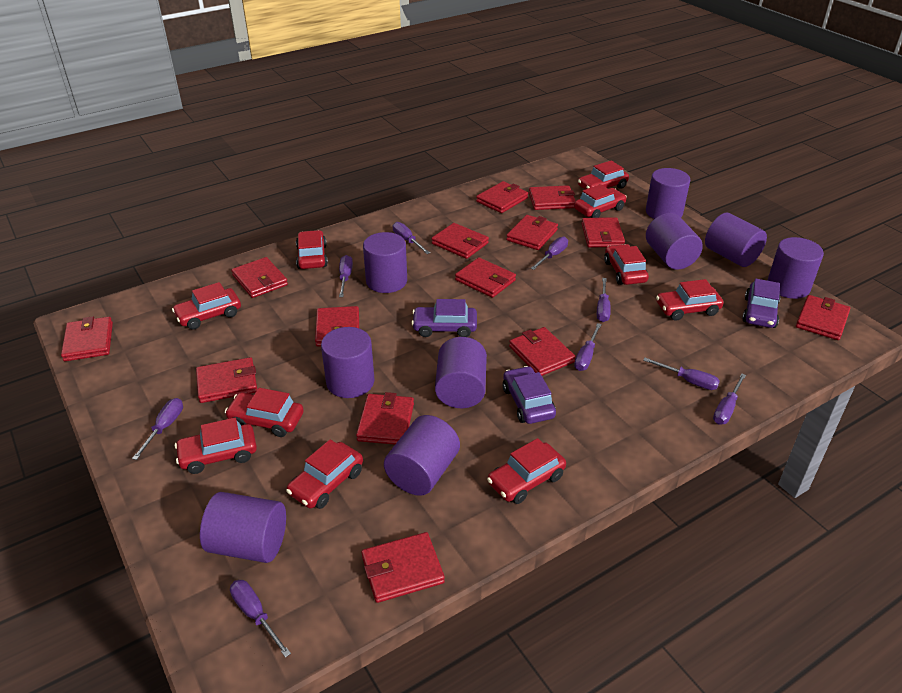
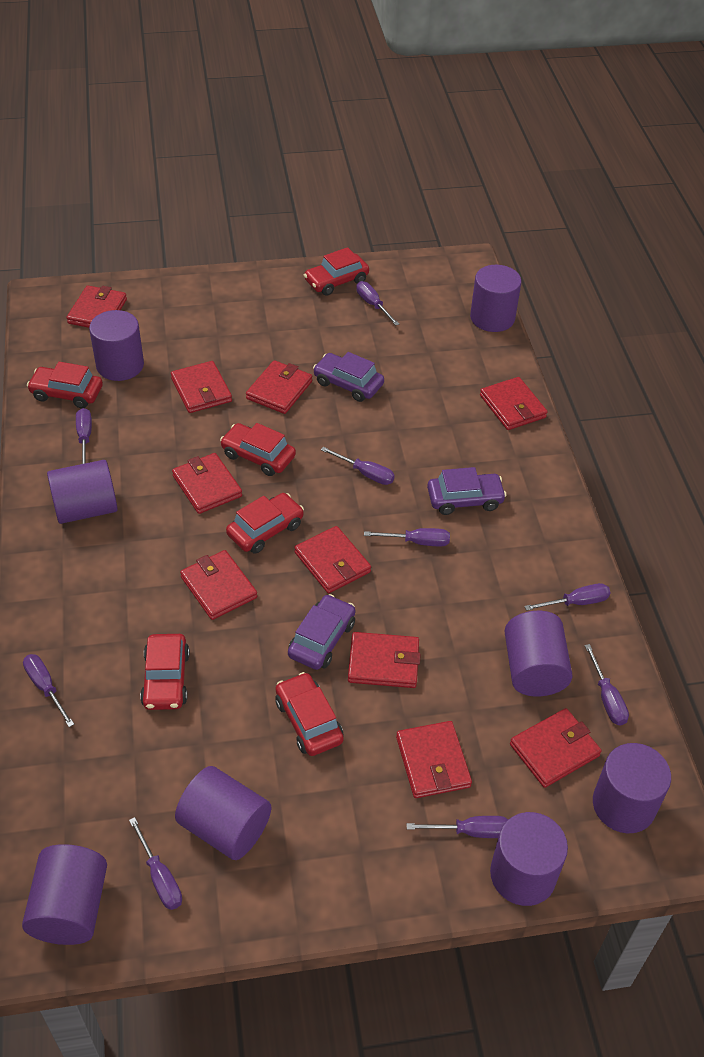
purple cylinder: 9 -> 8
red car: 10 -> 6
red wallet: 14 -> 10

